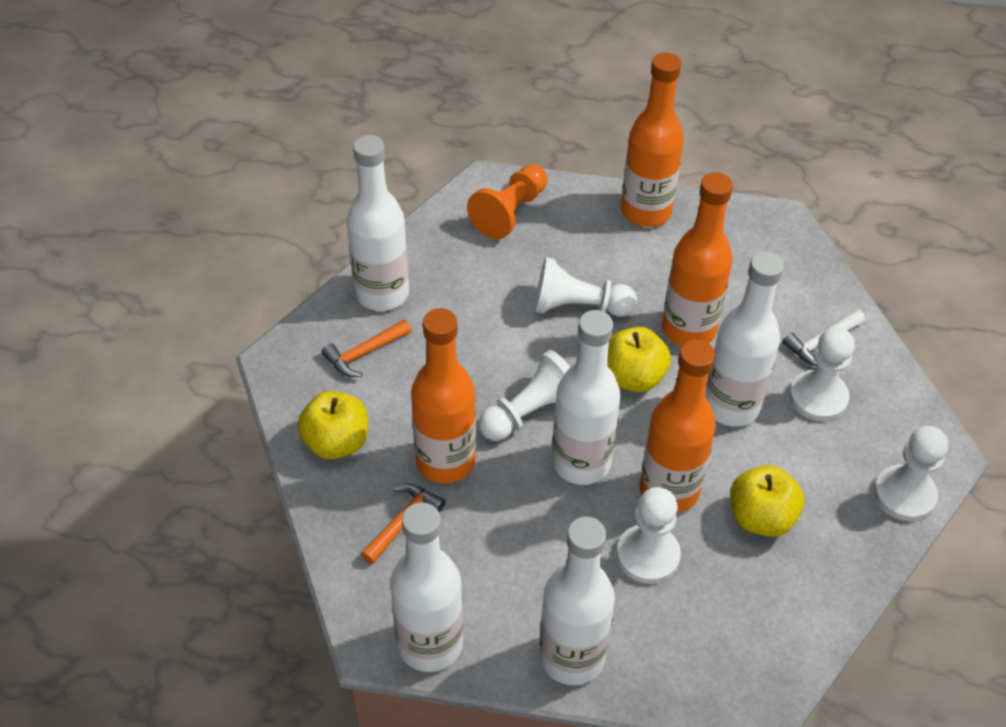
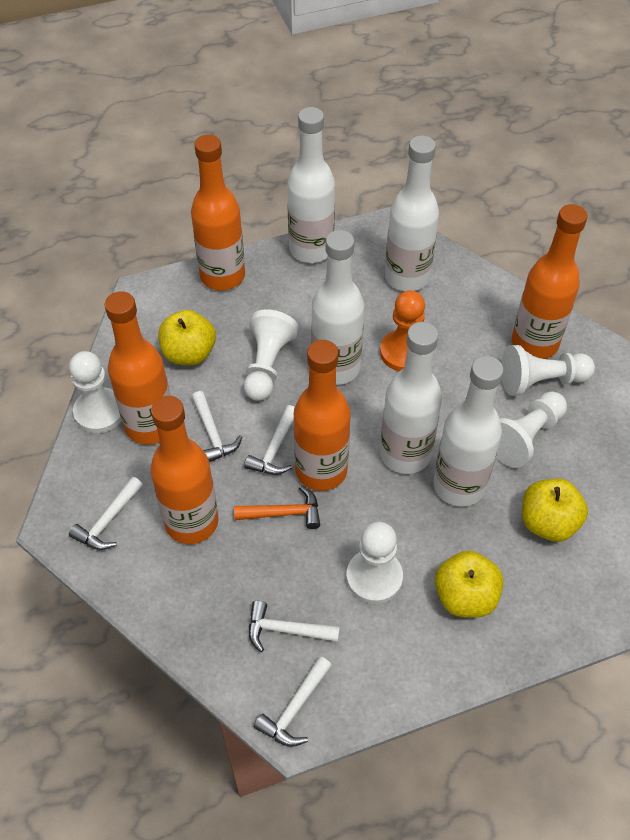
orange bottle: 4 -> 5
orange hammer: 2 -> 1
white hammer: 1 -> 5

